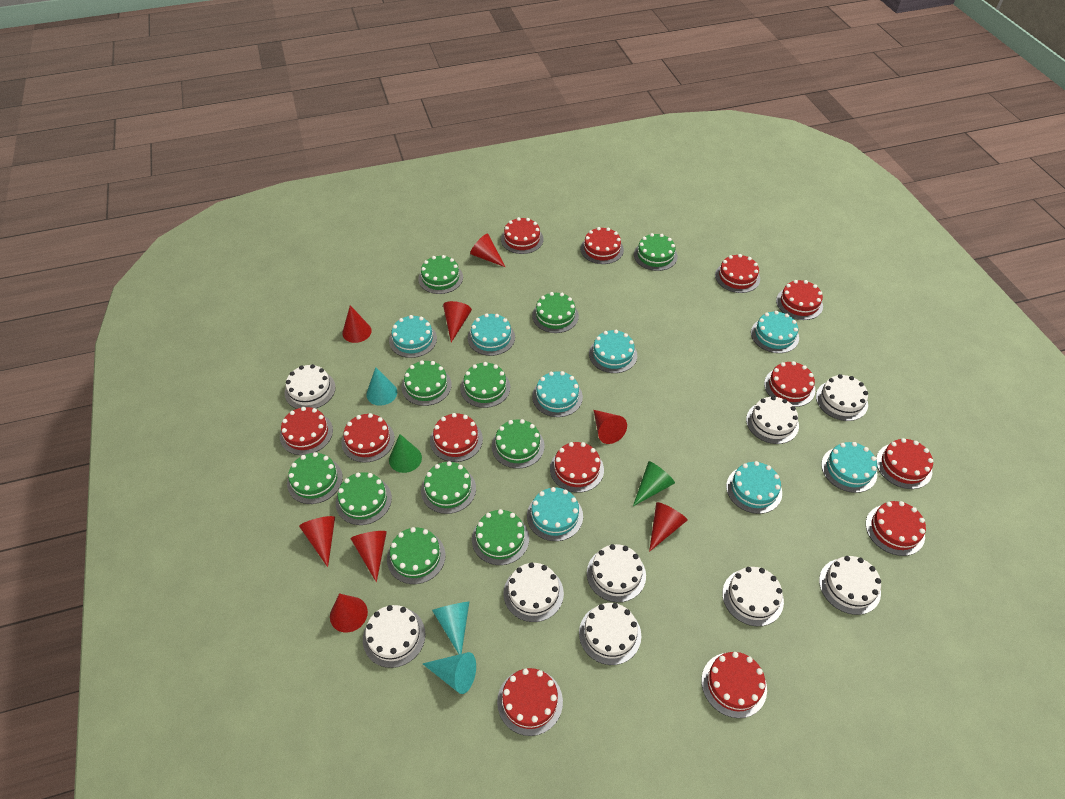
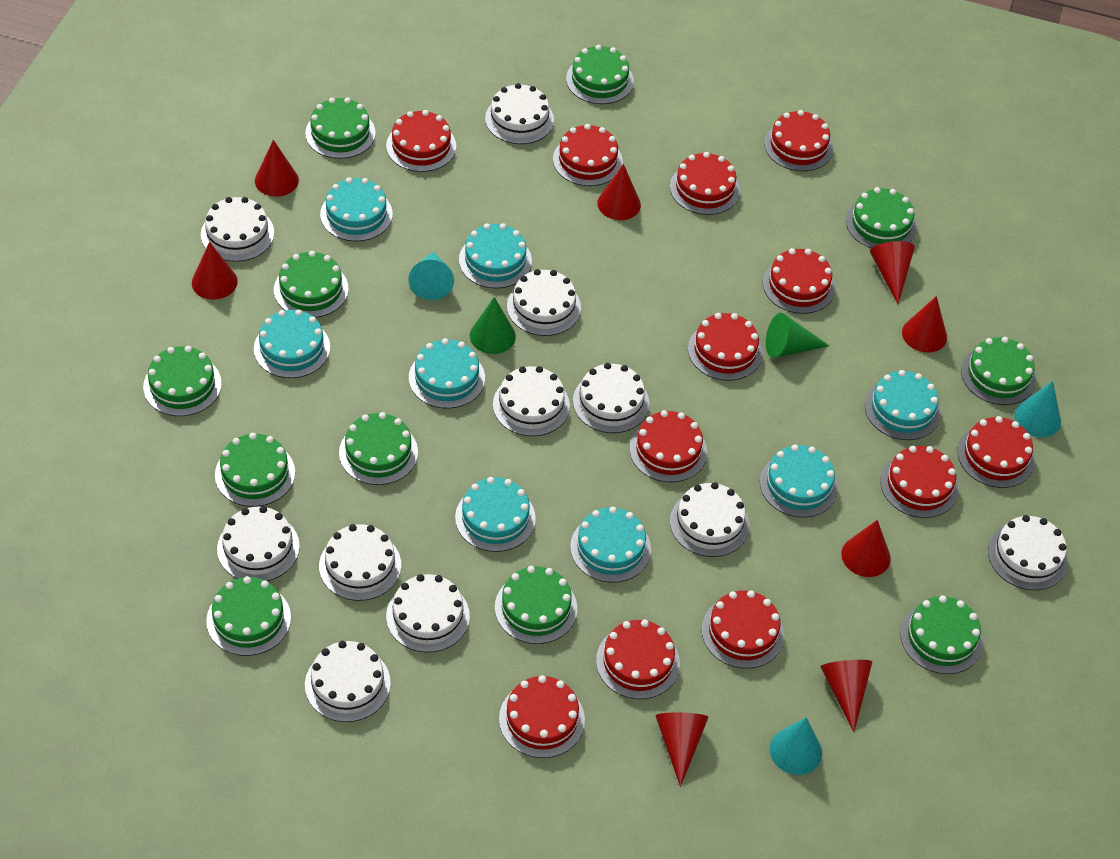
red cake: 13 -> 12
white cake: 9 -> 11

